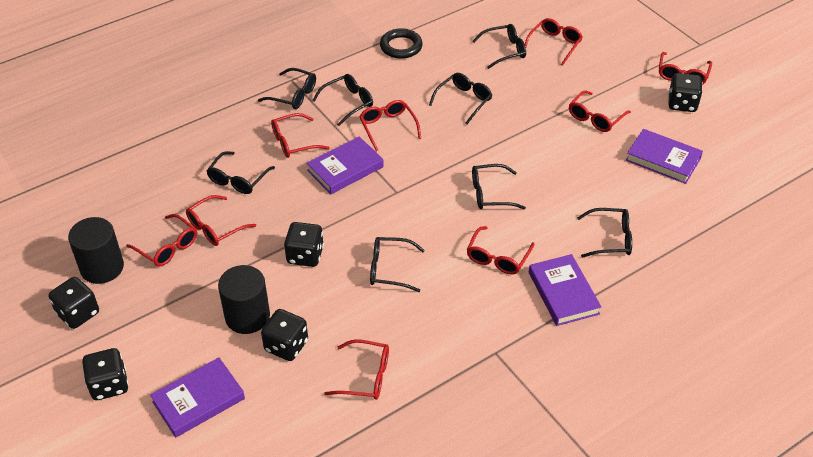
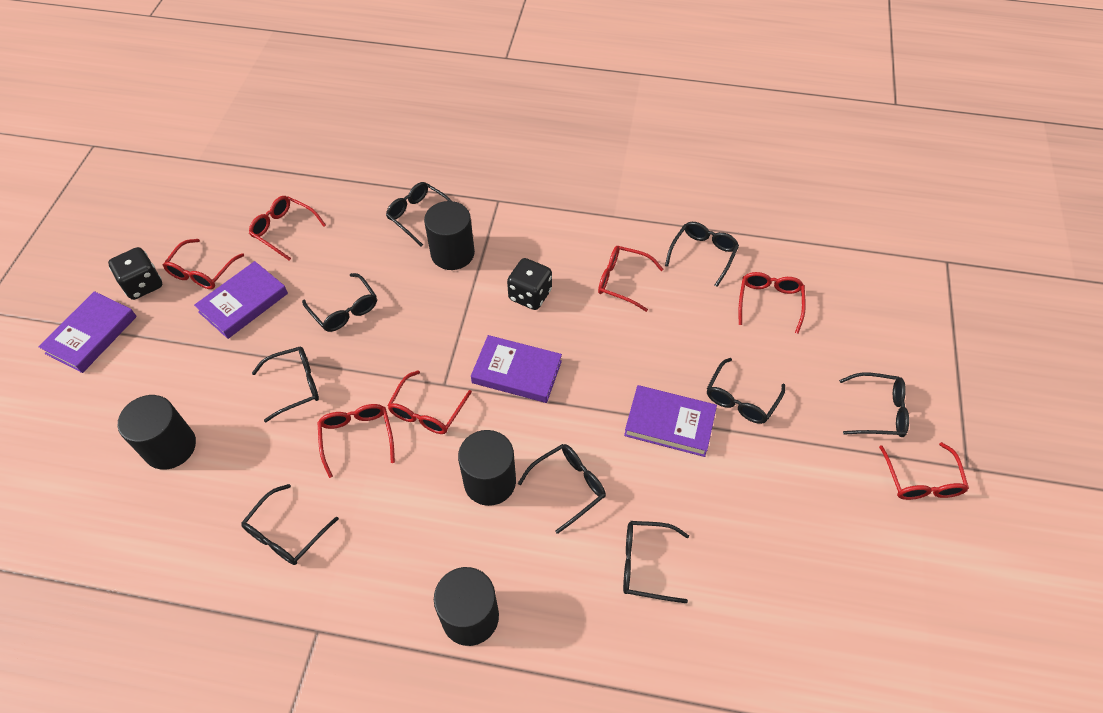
black cylinder: 2 -> 4
black dice: 5 -> 2
black glasses: 8 -> 9
black ring: 1 -> 0
red glasses: 9 -> 7

